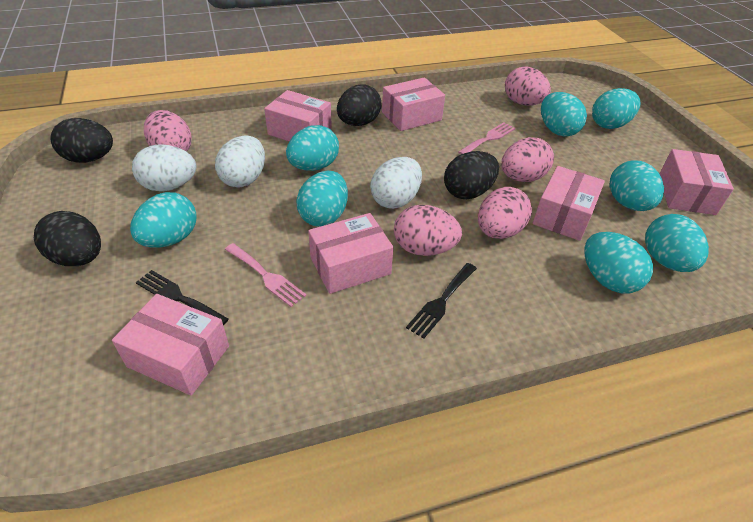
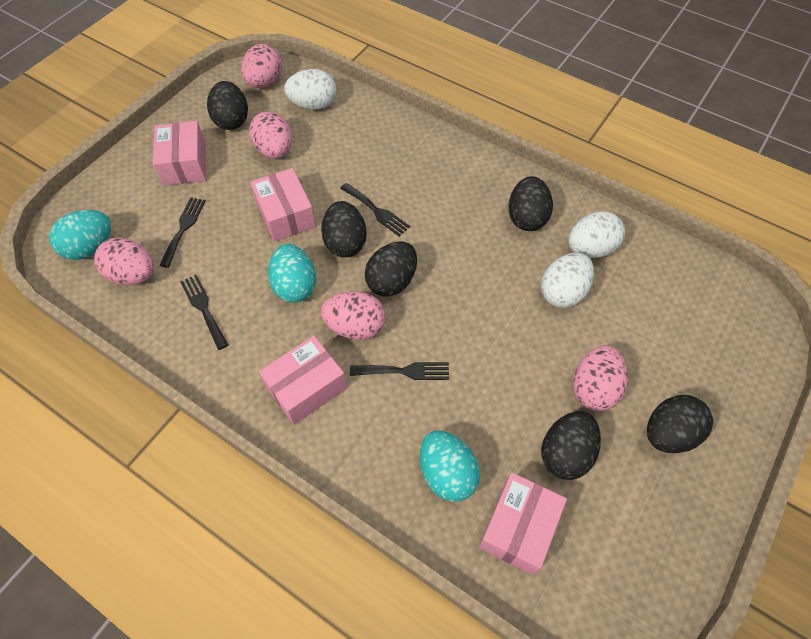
black egg: 4 -> 6
black fork: 2 -> 4
pink box: 6 -> 4
pink fork: 2 -> 0
turquoise egg: 8 -> 3

